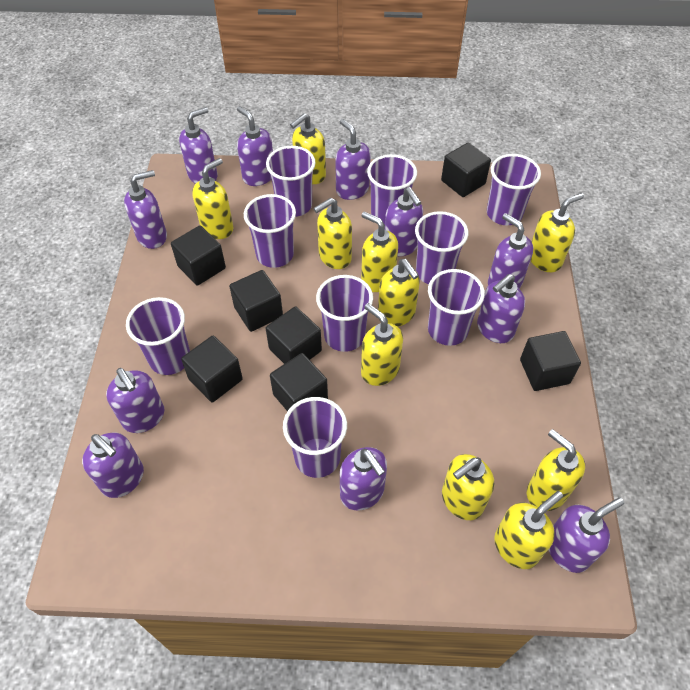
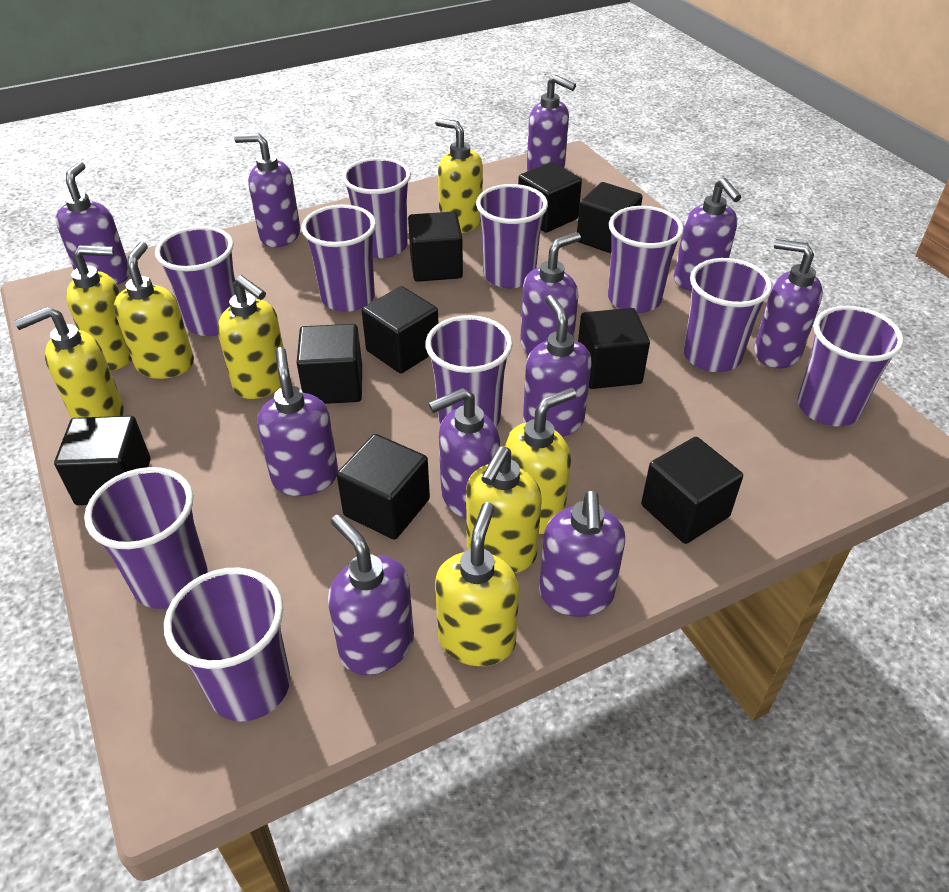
black cube: 7 -> 9
purple cup: 9 -> 10
yellow soap dispenser: 10 -> 8

